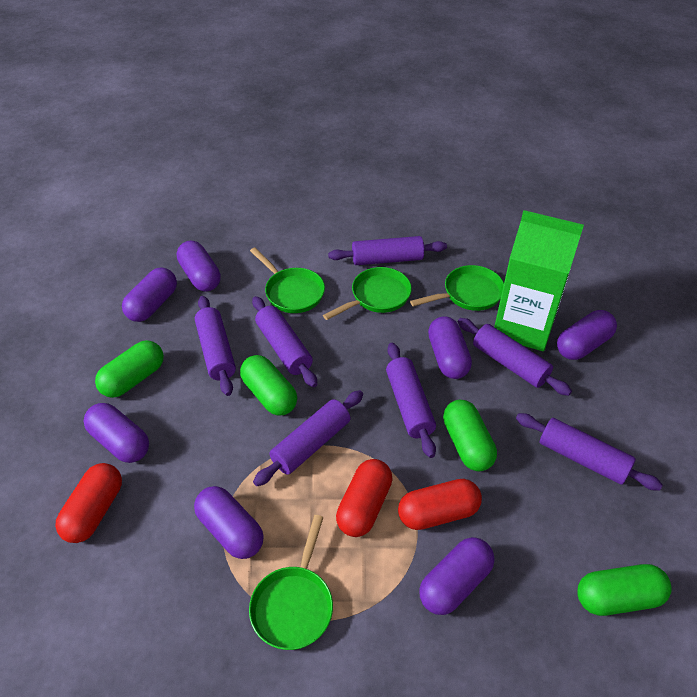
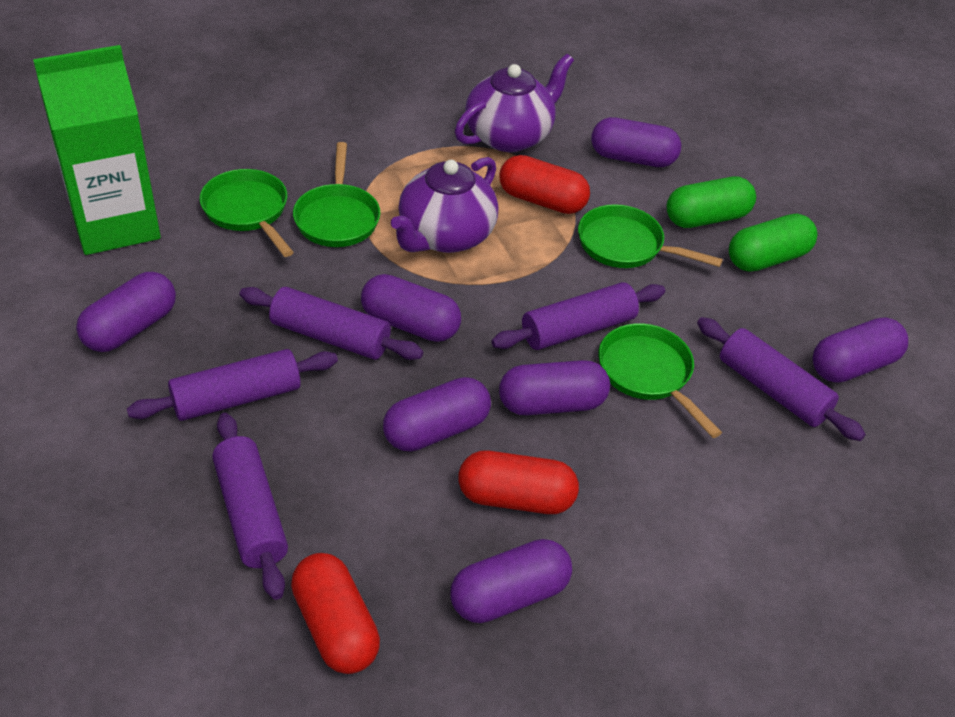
green capsule: 4 -> 2
purple rolling pin: 7 -> 5
purple teapot: 0 -> 2

